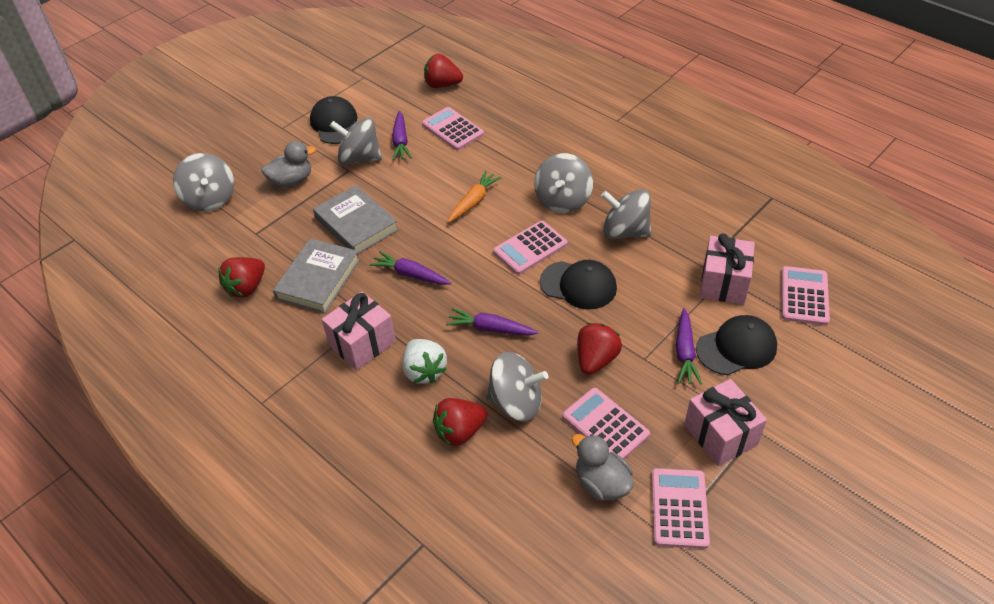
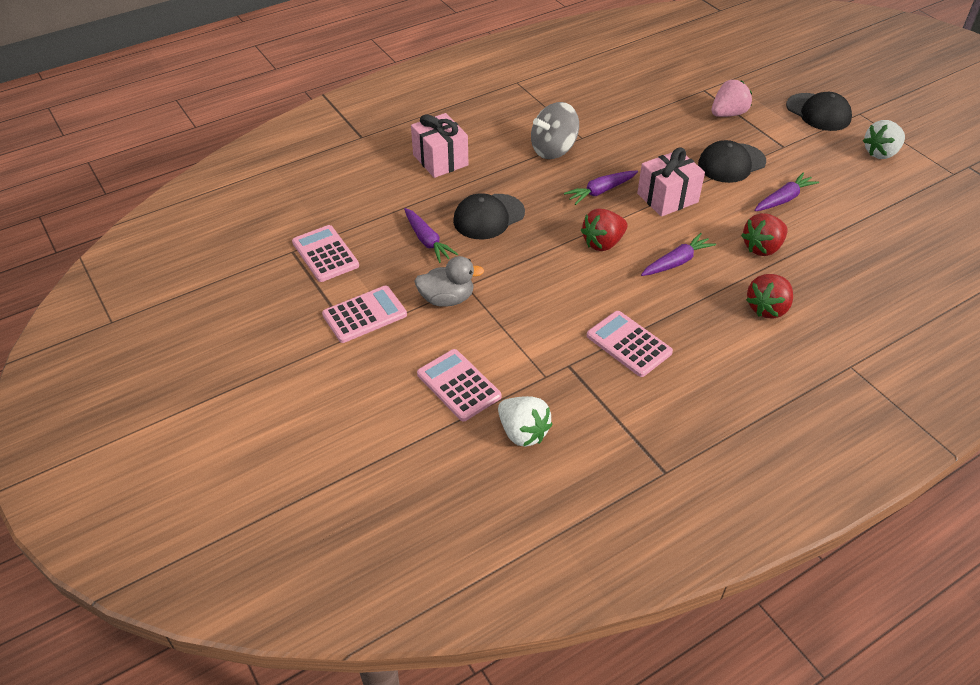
grey book: 2 -> 0
grey duck: 2 -> 1
grey spinning top: 5 -> 1
orange carrot: 1 -> 0
pink calculator: 5 -> 4
pink gift: 3 -> 2
pink strawberry: 0 -> 1
red strawberry: 4 -> 3
white strawberry: 1 -> 2

